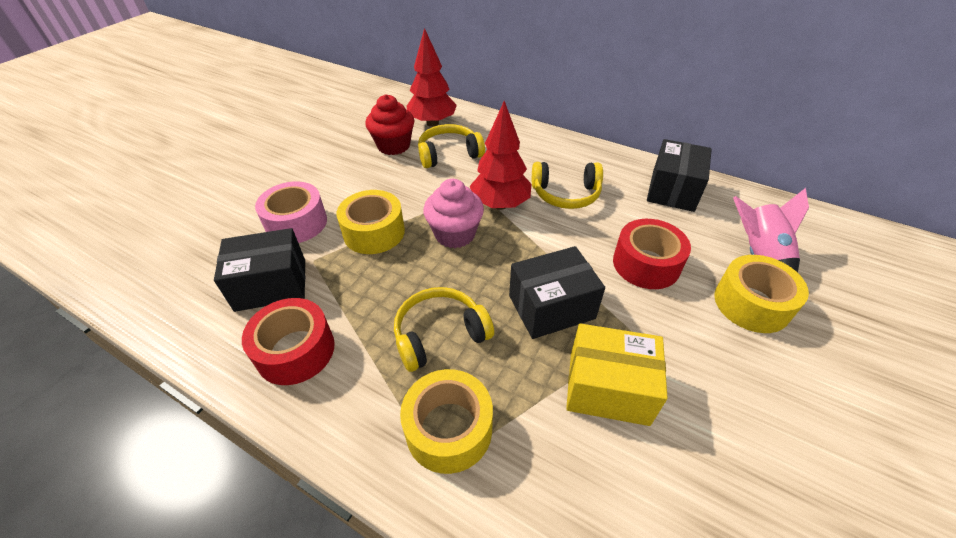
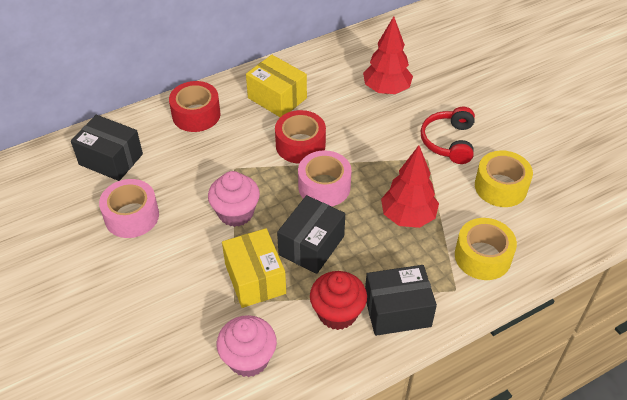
pink cupcake: 1 -> 2
pink rocket: 1 -> 0
pink tape: 1 -> 2
red headphones: 0 -> 1
yellow box: 1 -> 2
yellow headphones: 3 -> 0
yellow tape: 3 -> 2

